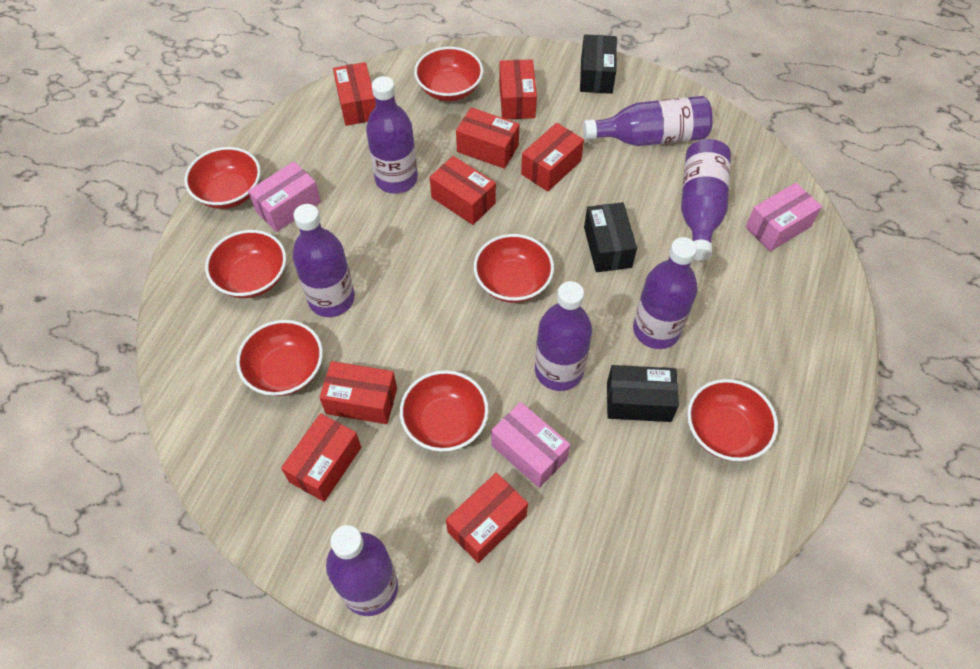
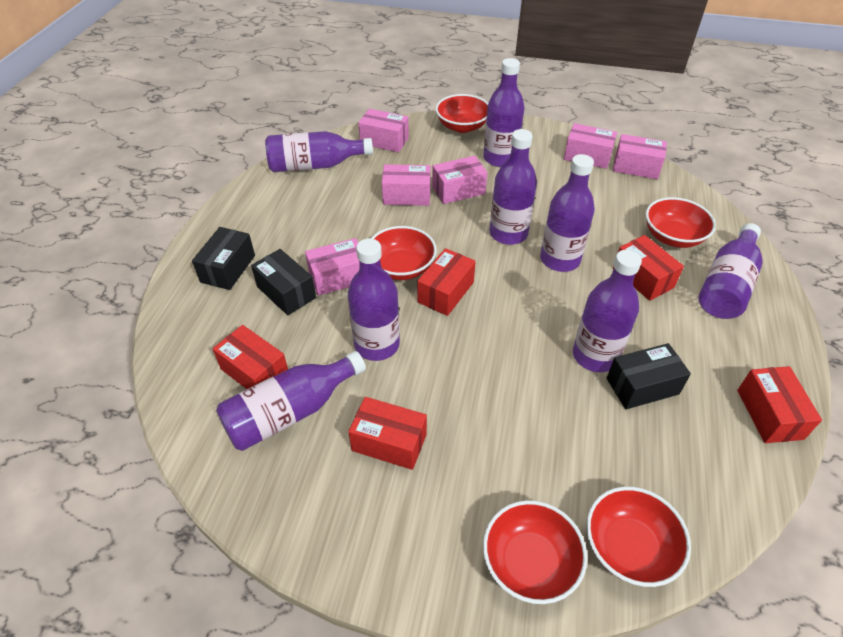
pink box: 3 -> 6
purple bottle: 7 -> 8
red bowl: 7 -> 5
red box: 8 -> 5

